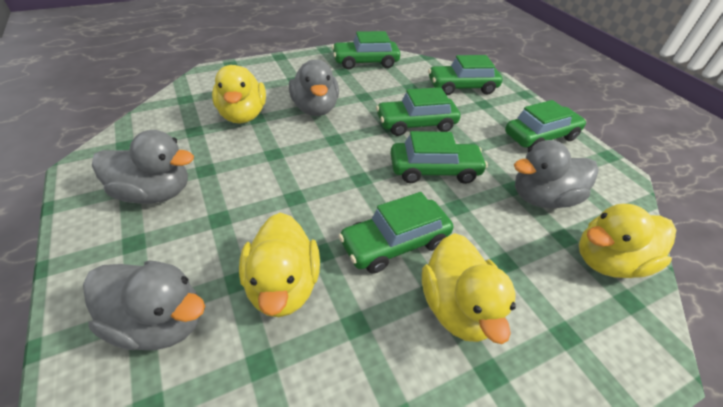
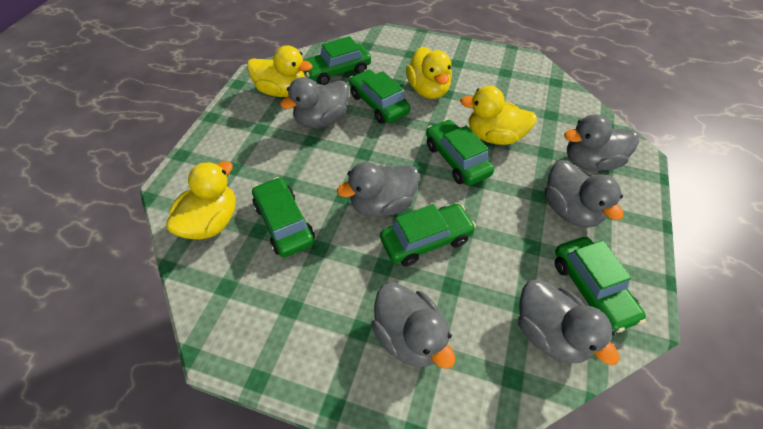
grey duck: 4 -> 6

